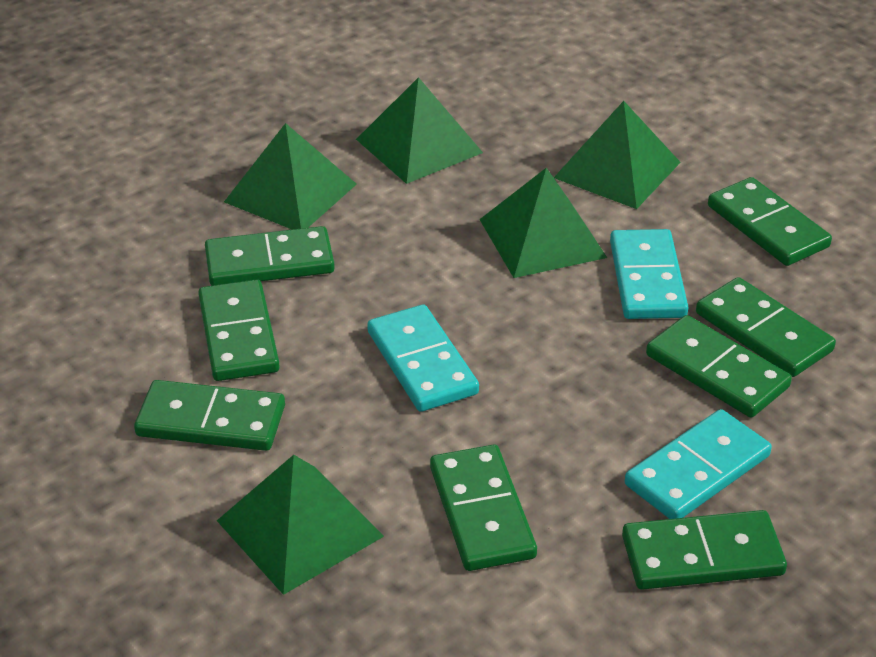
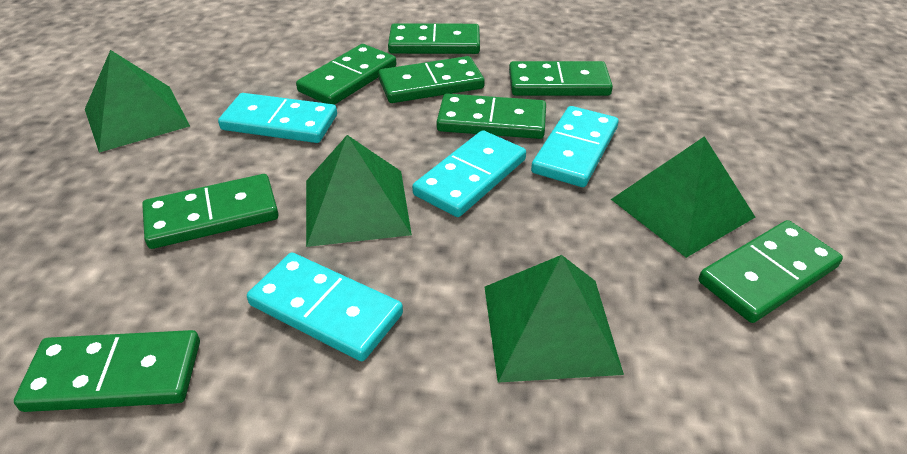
green pyramid: 5 -> 4
turquoise domino: 3 -> 4

